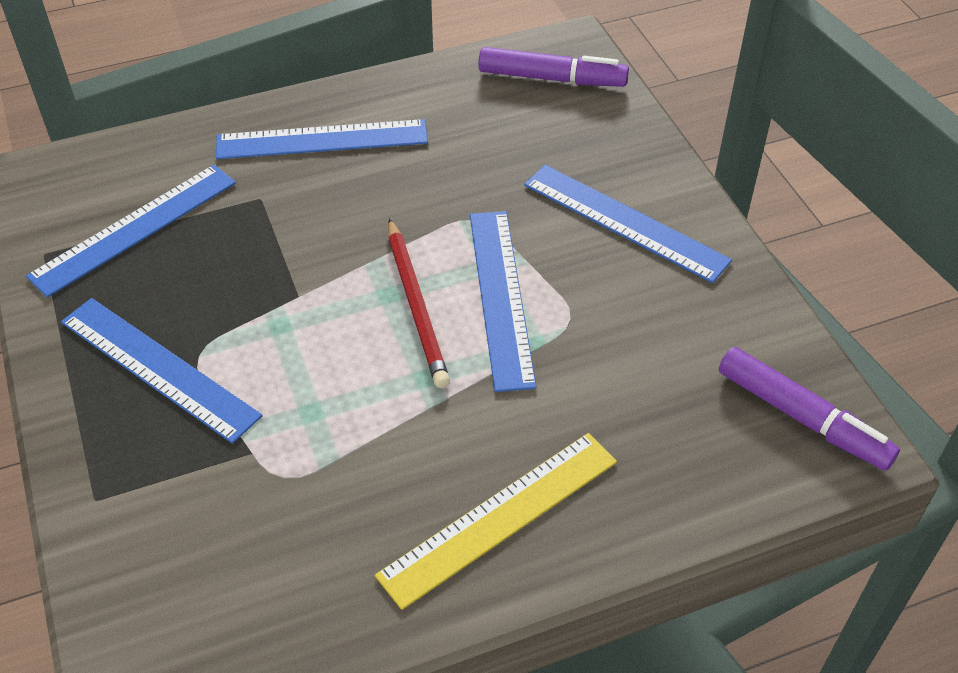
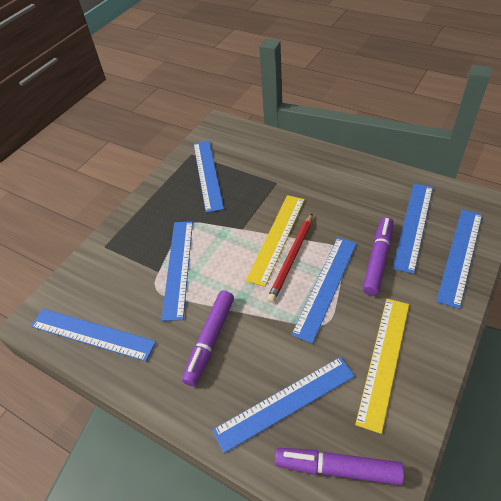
blue ruler: 5 -> 7
purple marker: 2 -> 3
yellow ruler: 1 -> 2

